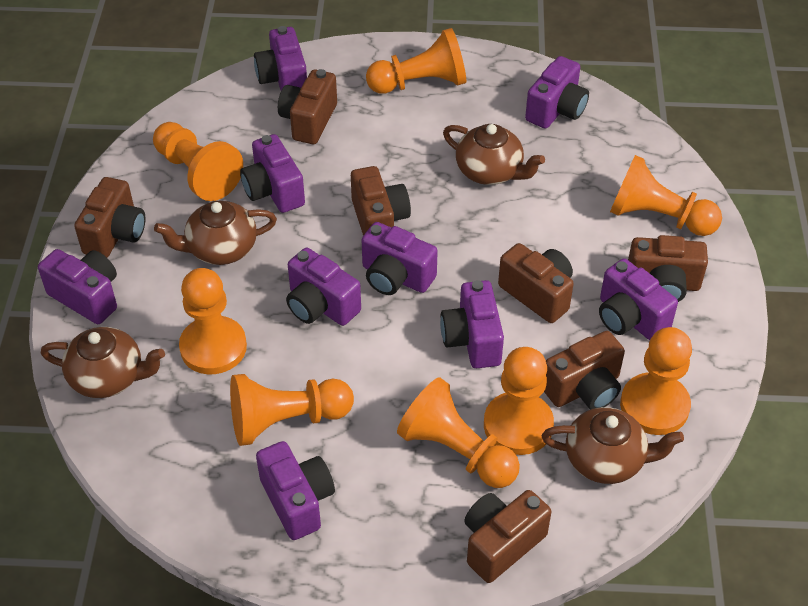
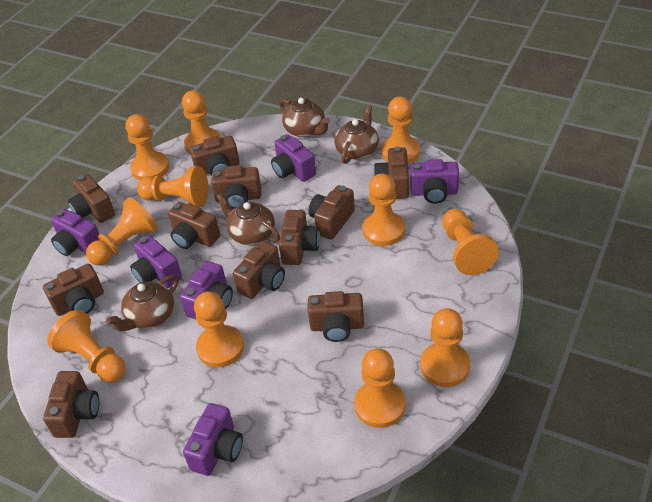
brown camera: 7 -> 11
orange pawn: 8 -> 11
purple camera: 9 -> 6

